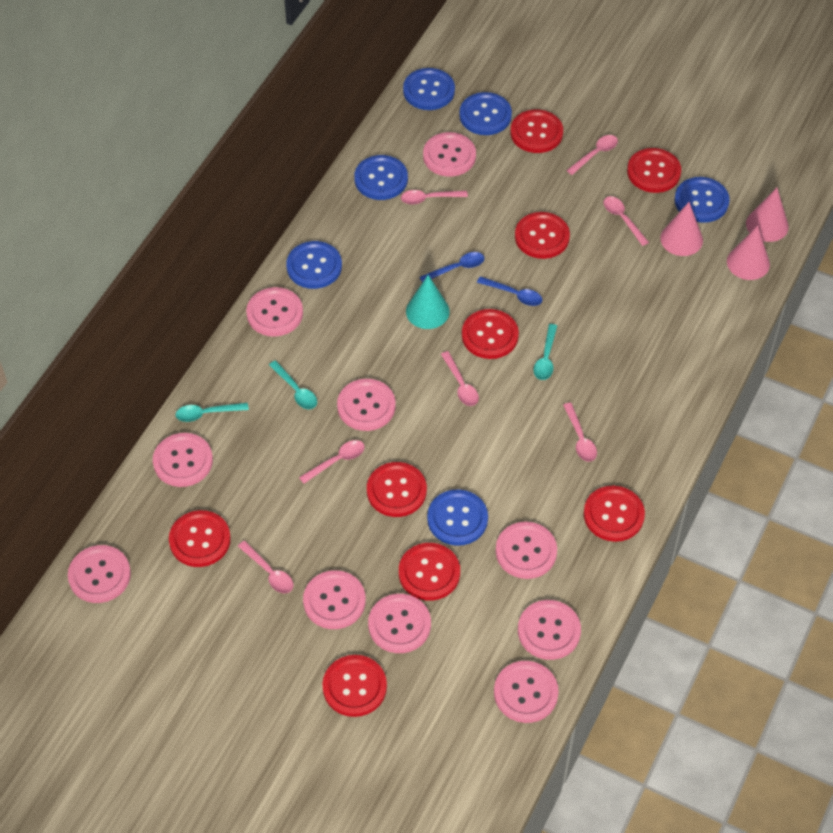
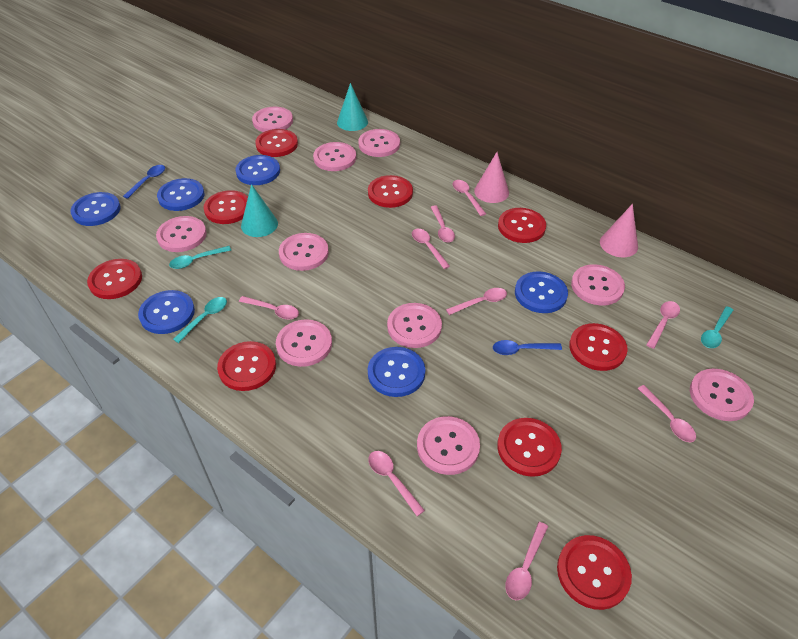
pink cone: 3 -> 2
pink spoon: 7 -> 9
turquoise cone: 1 -> 2

